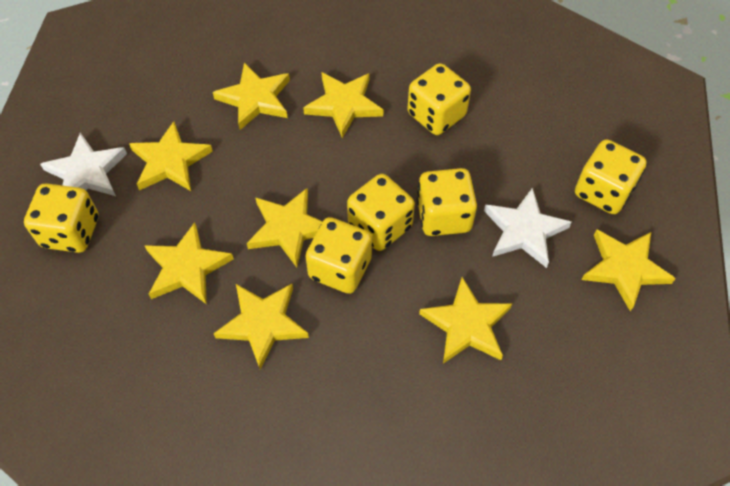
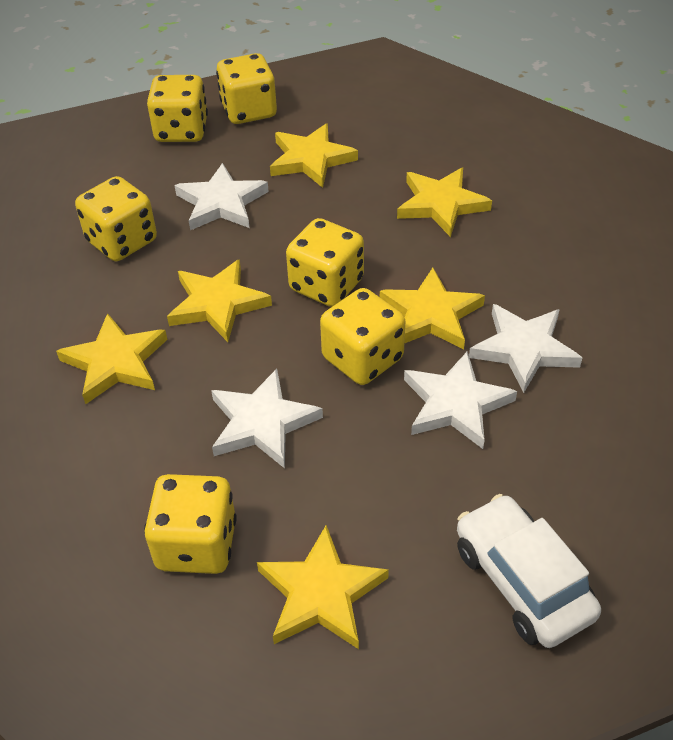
white car: 0 -> 1
white star: 2 -> 4
yellow star: 8 -> 6

